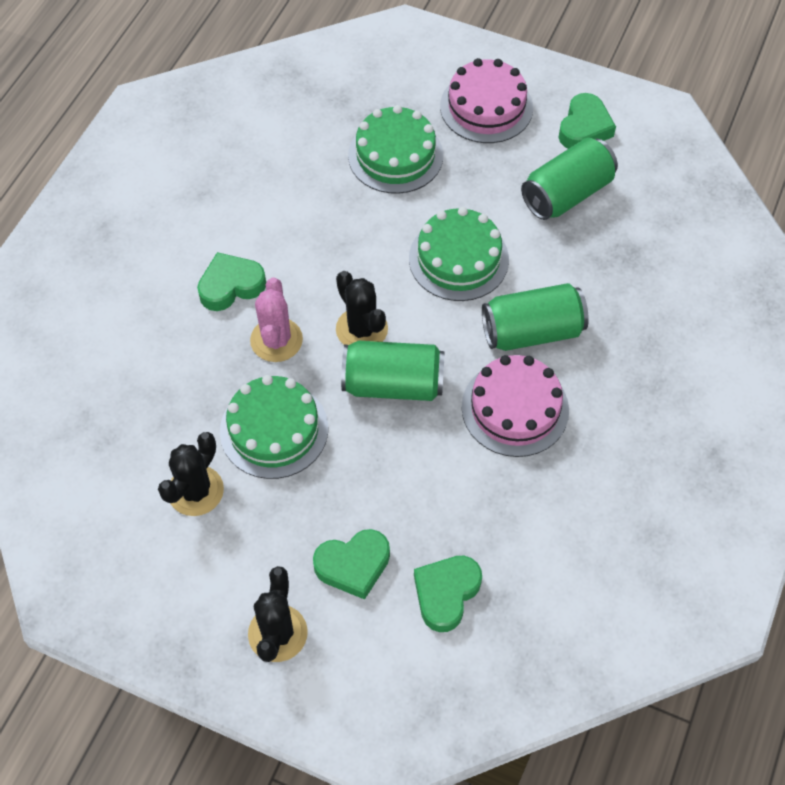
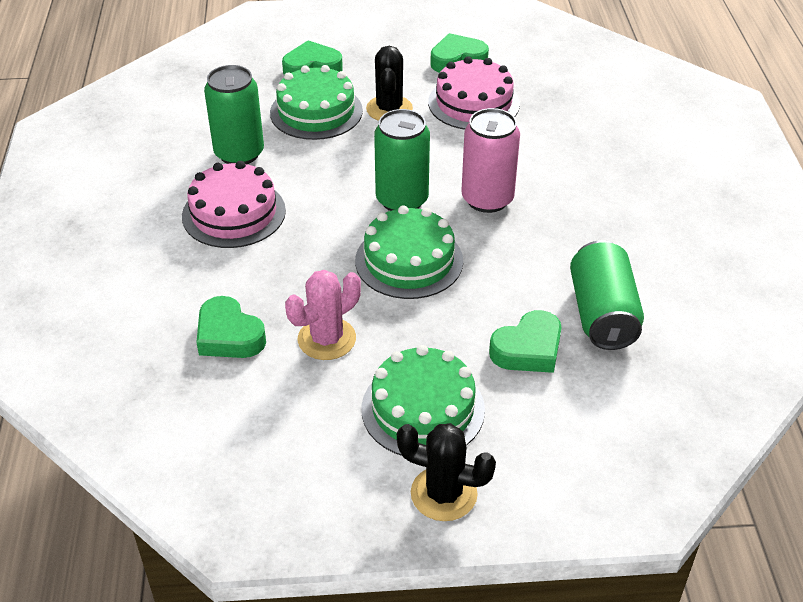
black cactus: 3 -> 2
pink can: 0 -> 1

